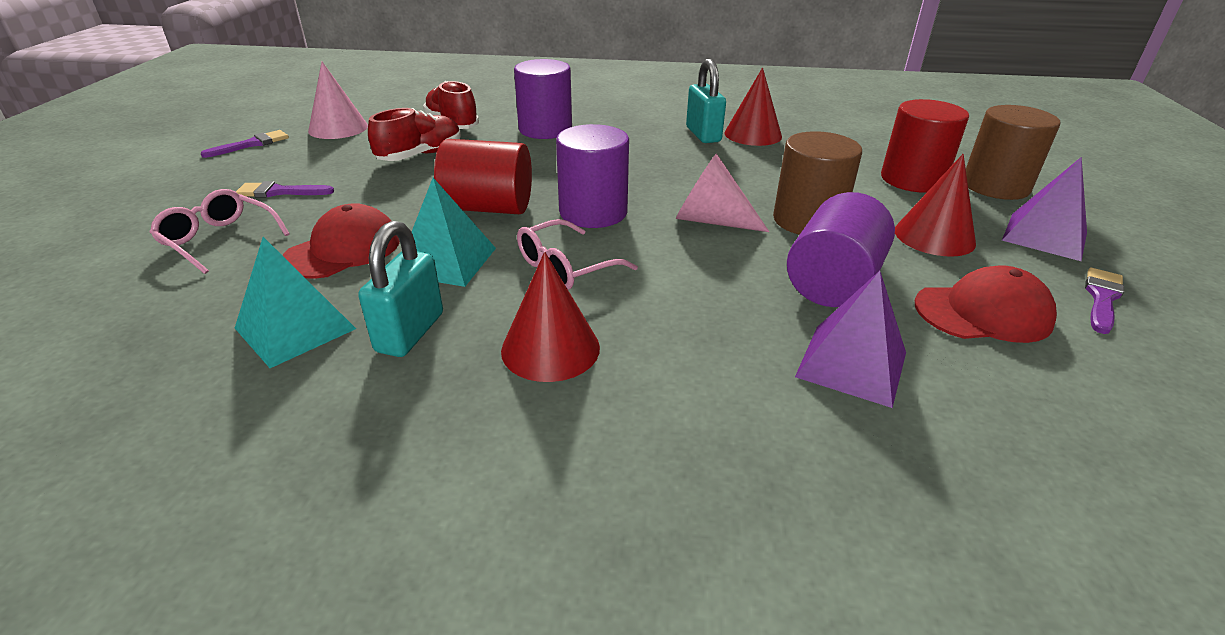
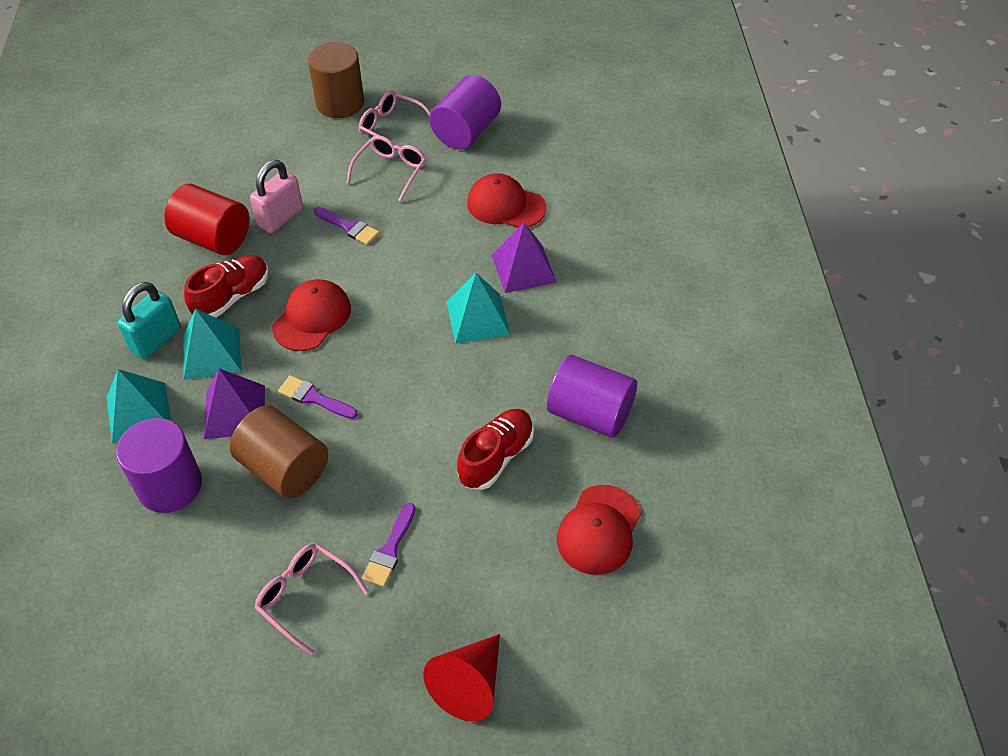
pink cone: 2 -> 0
pink glasses: 2 -> 3
pink padlock: 0 -> 1
red cap: 2 -> 3
red cone: 3 -> 1
red cylinder: 2 -> 1
turquoise padlock: 2 -> 1
turquoise pyramid: 2 -> 3

